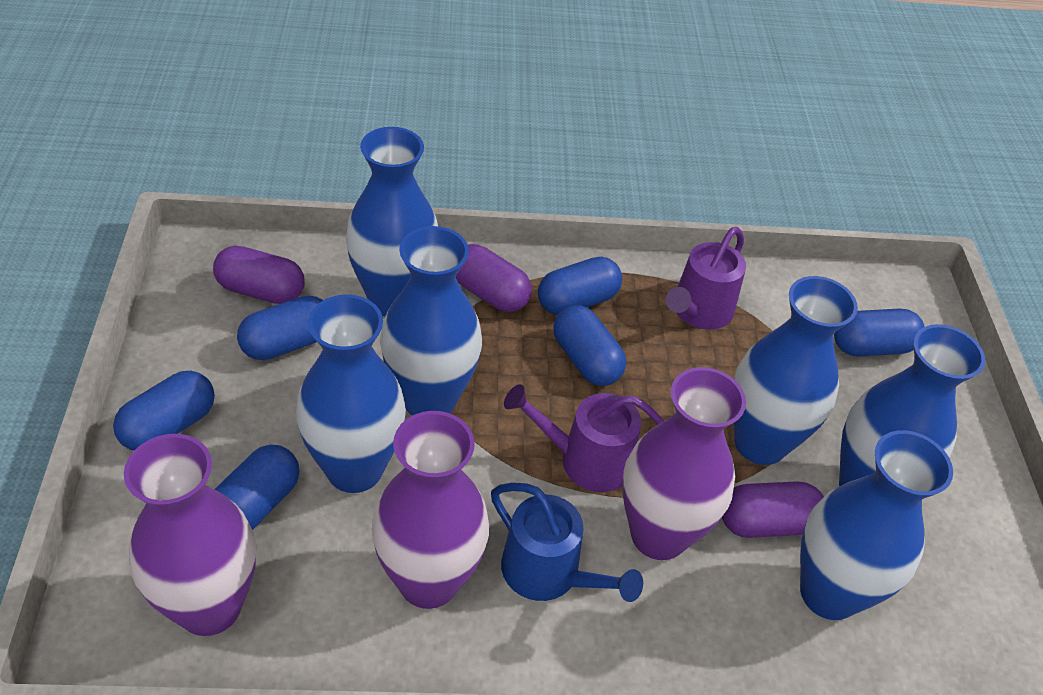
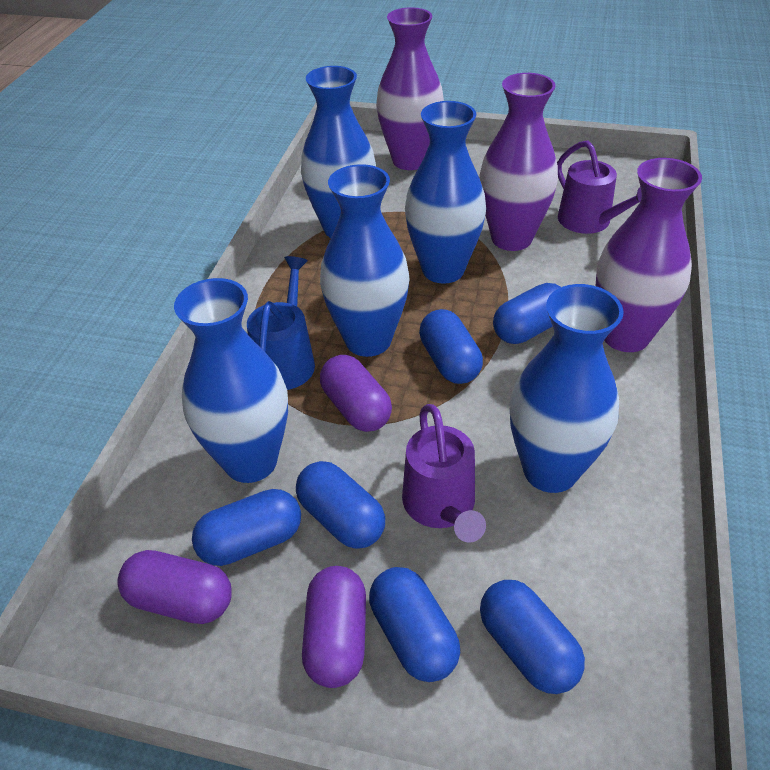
blue vase: 6 -> 5

